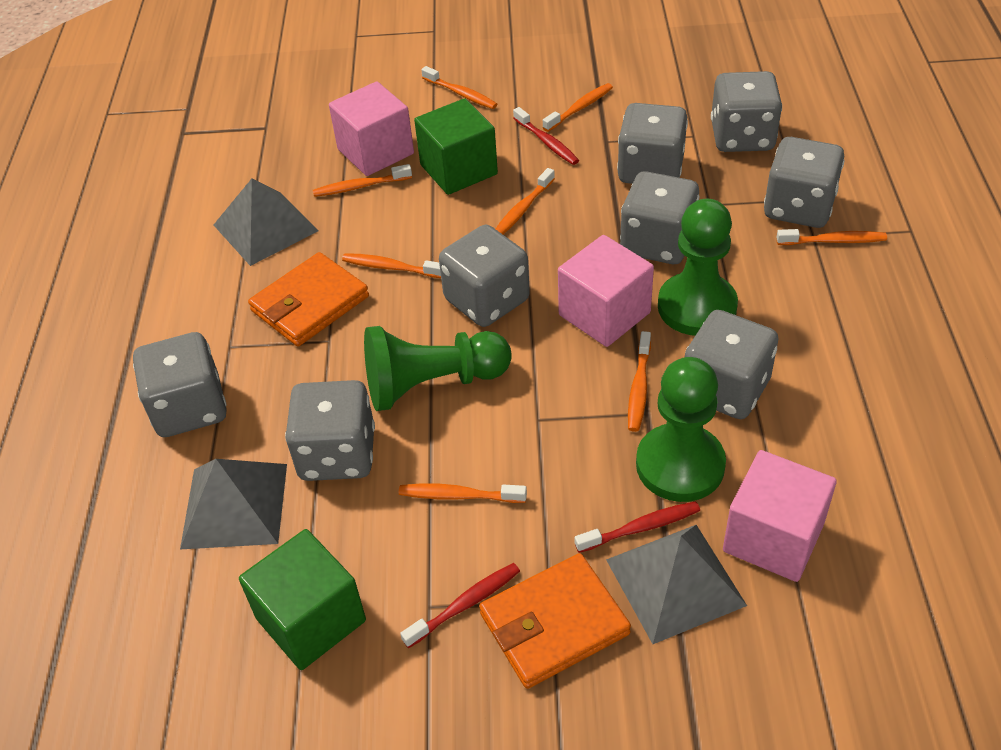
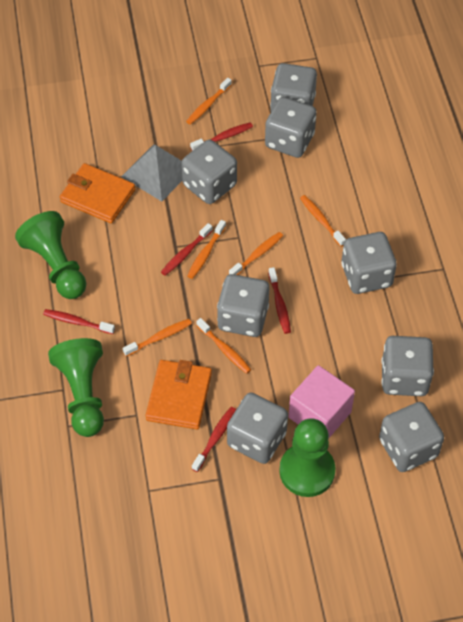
green cube: 2 -> 0
grey pyramid: 3 -> 1
orange toothbrush: 8 -> 6
pink cube: 3 -> 1
red toothbrush: 3 -> 5

